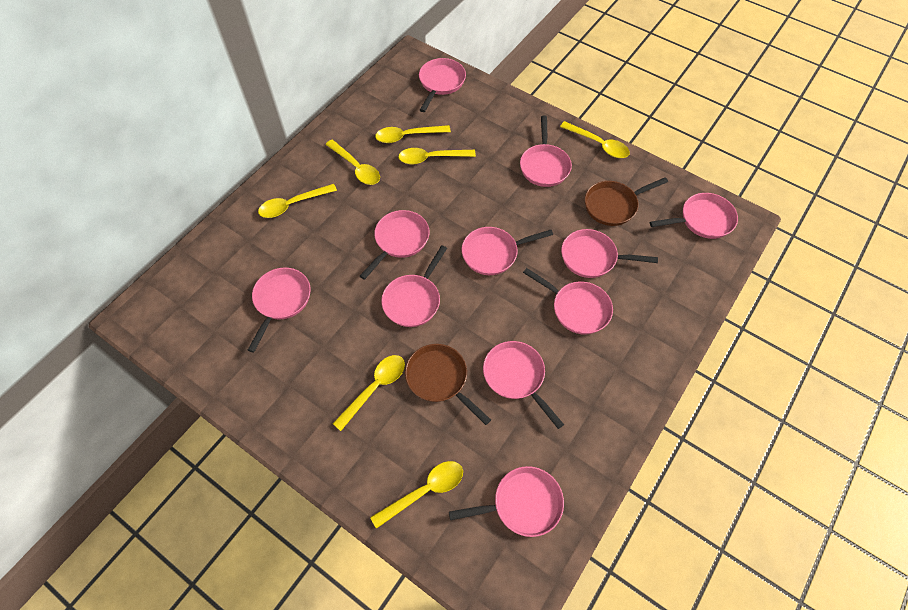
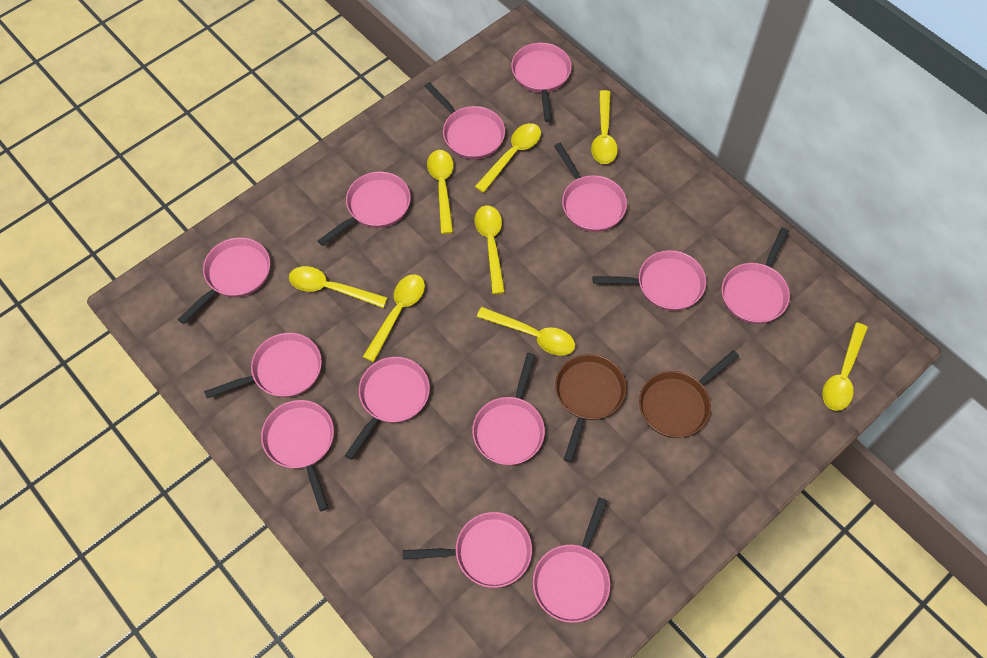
pink pan: 11 -> 13
yellow spoon: 7 -> 8

